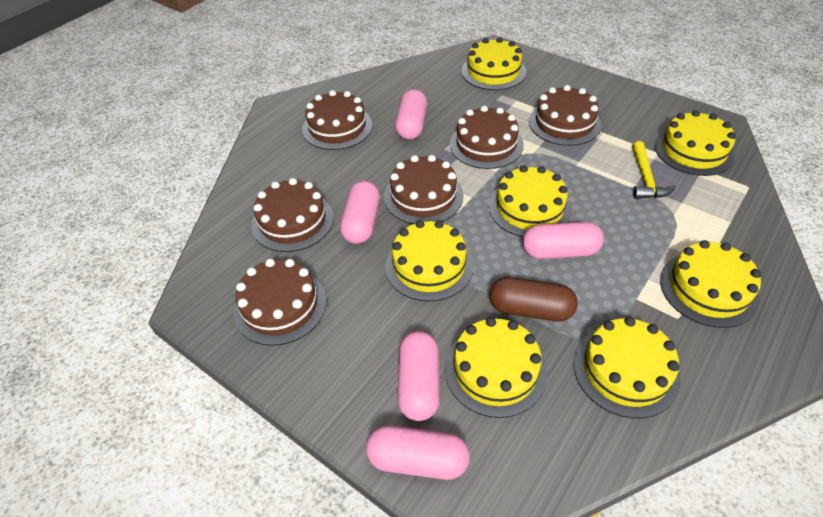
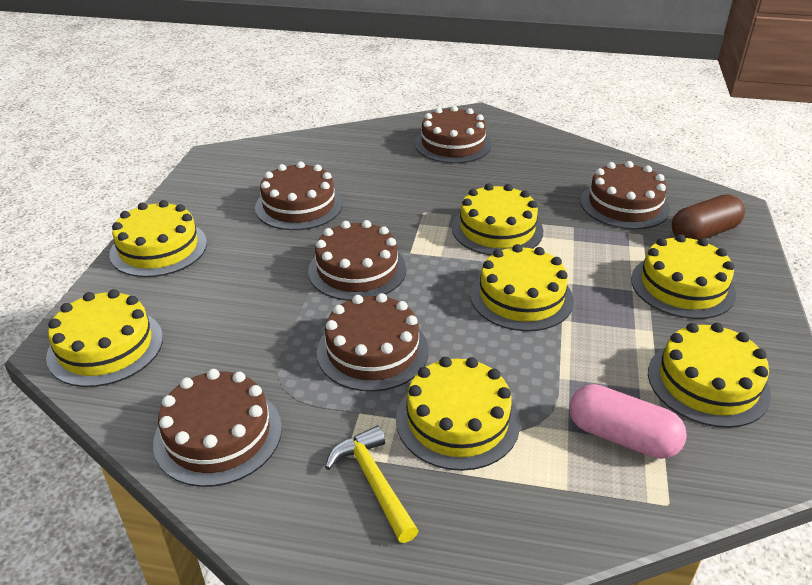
pink capsule: 5 -> 1

